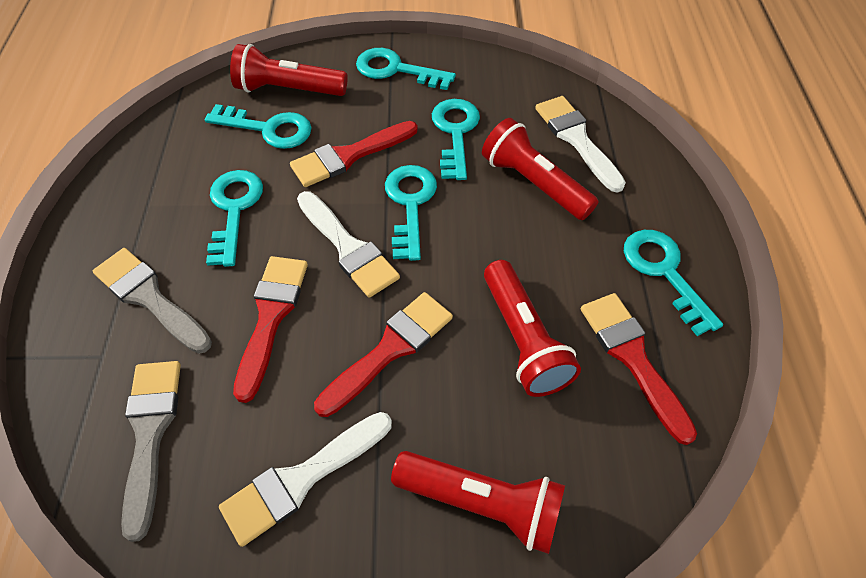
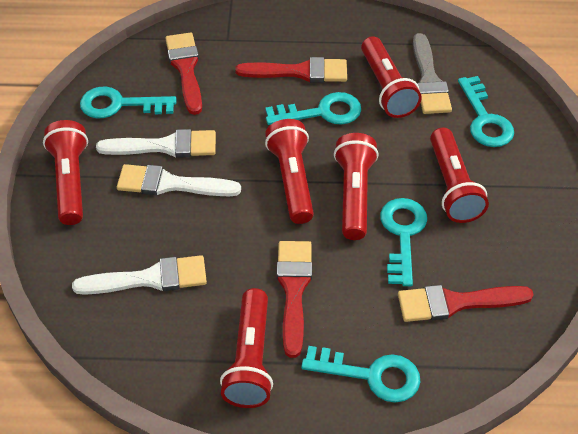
grey brush: 2 -> 1
red flashlight: 4 -> 6
turquoise key: 6 -> 5

